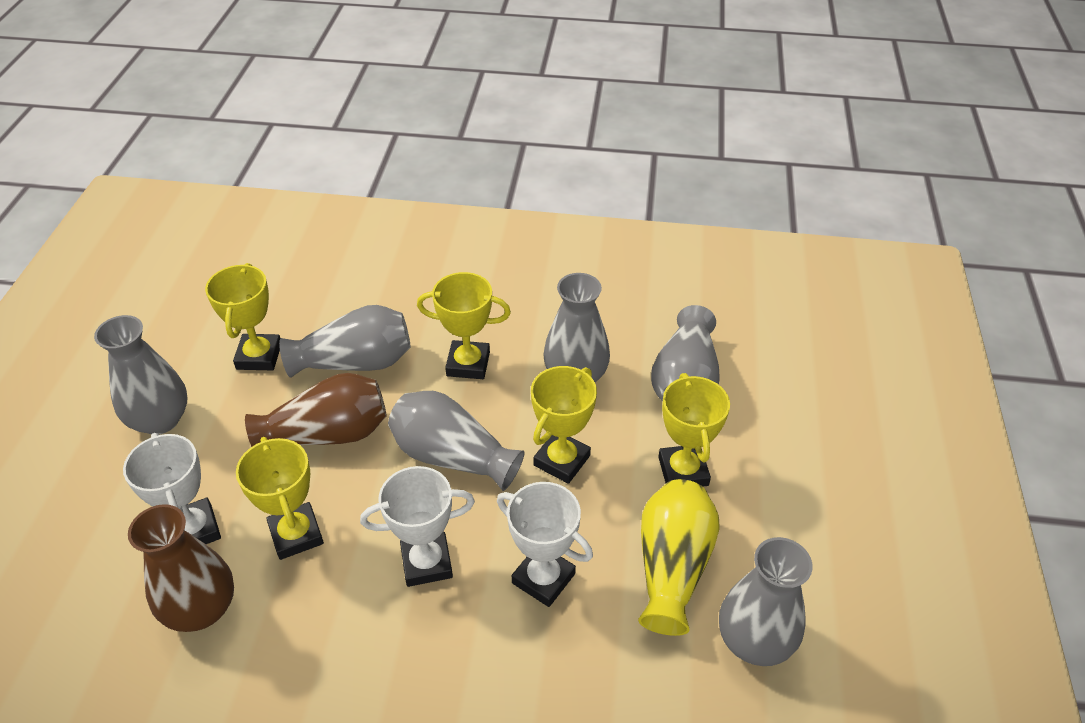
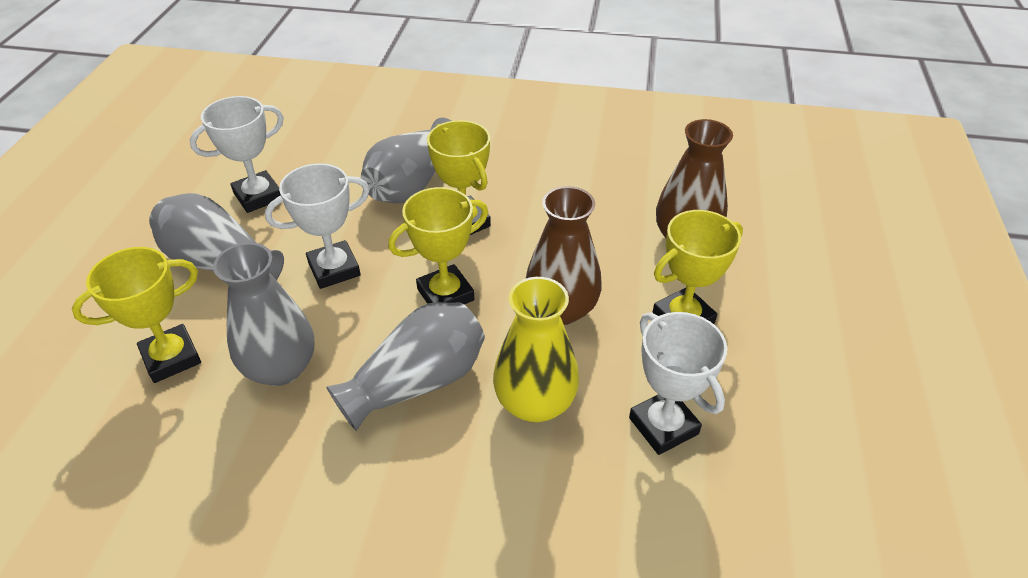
grey vase: 6 -> 4
yellow trophy: 5 -> 4

